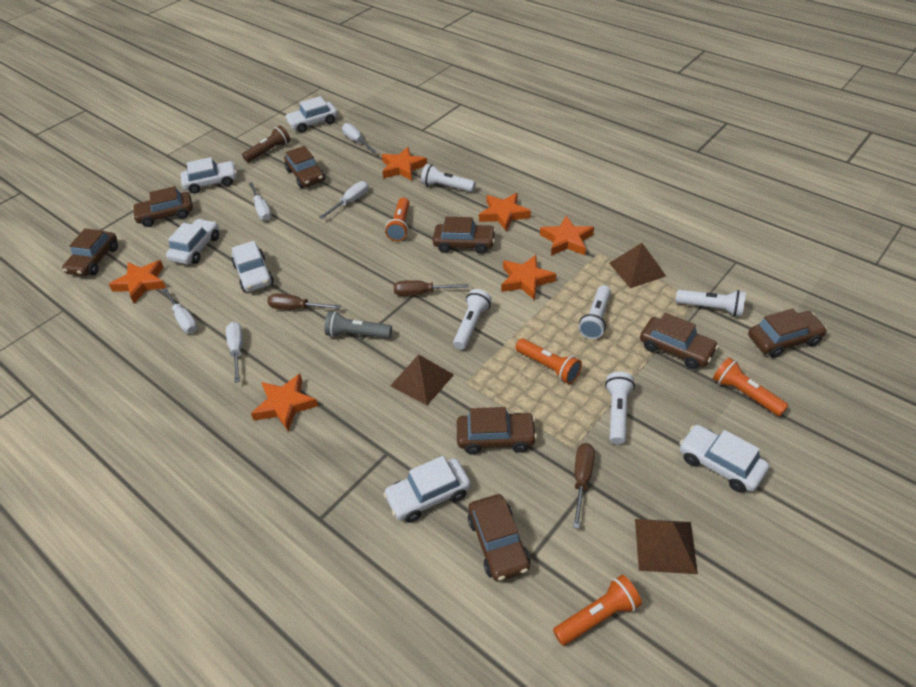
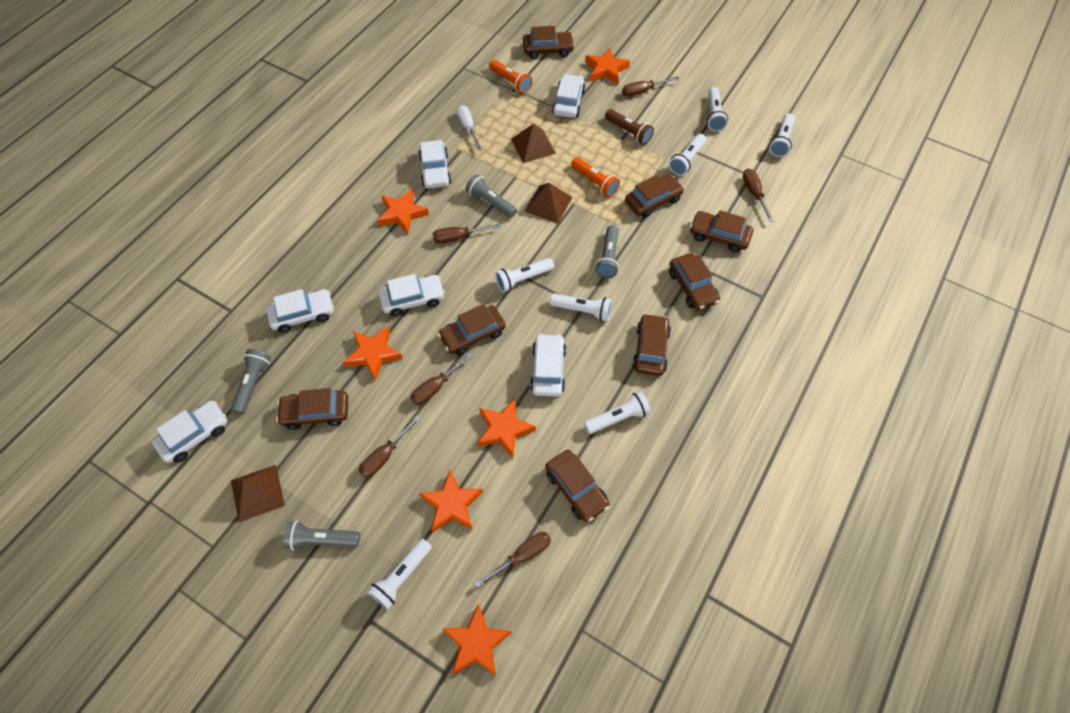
brown screwdriver: 3 -> 6
grey flashlight: 1 -> 4
orange flashlight: 4 -> 2
white flashlight: 5 -> 7
white screwdriver: 5 -> 1

